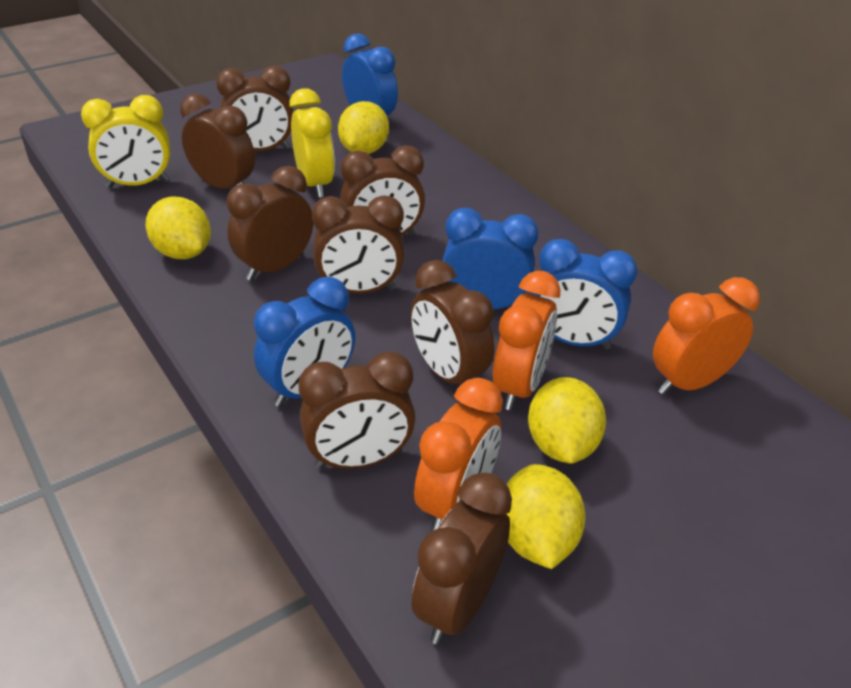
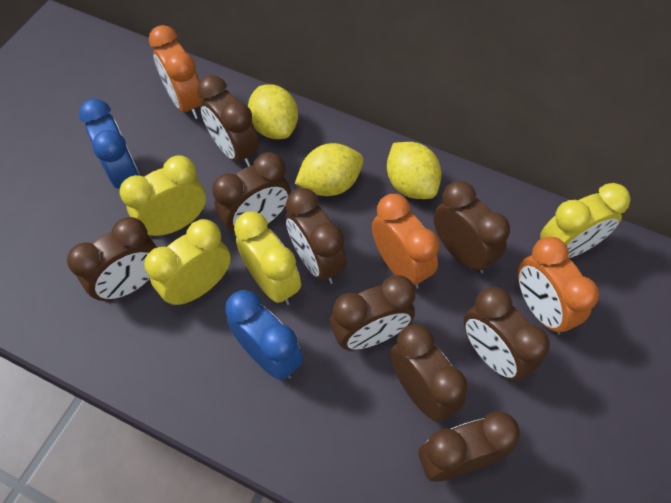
blue clock: 4 -> 2
brown clock: 8 -> 9
yellow clock: 2 -> 4
yellow lemon: 4 -> 3

